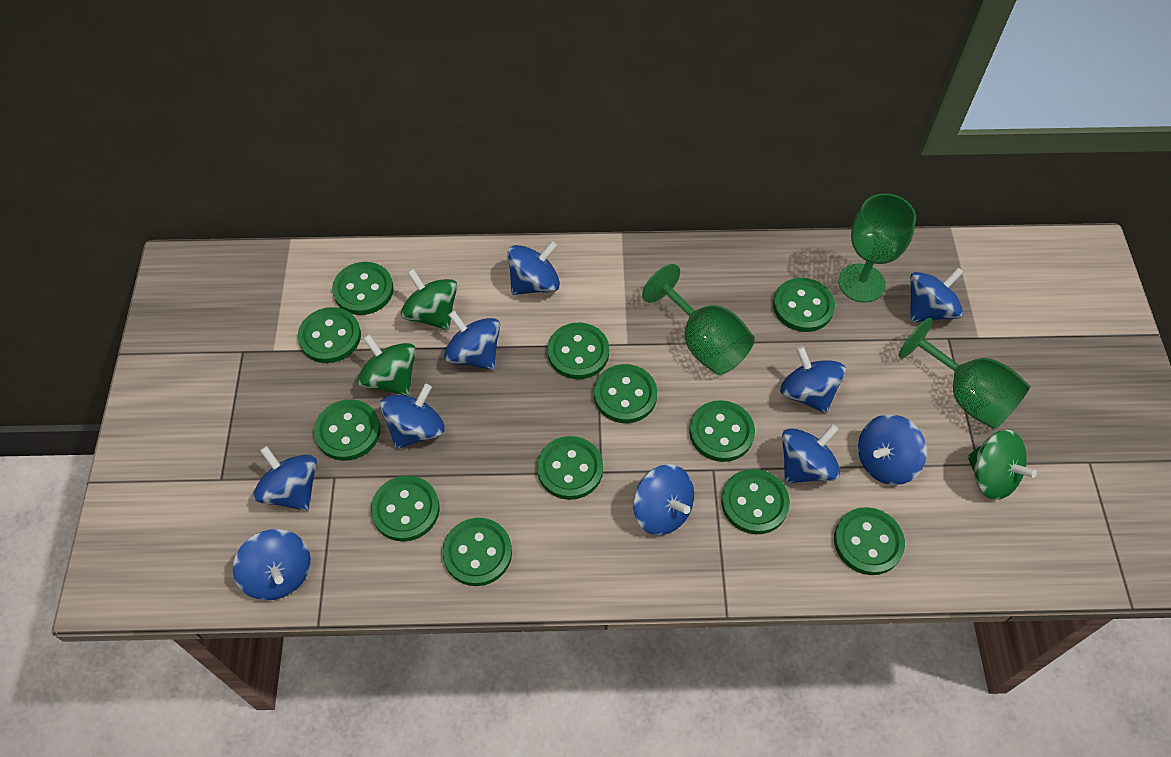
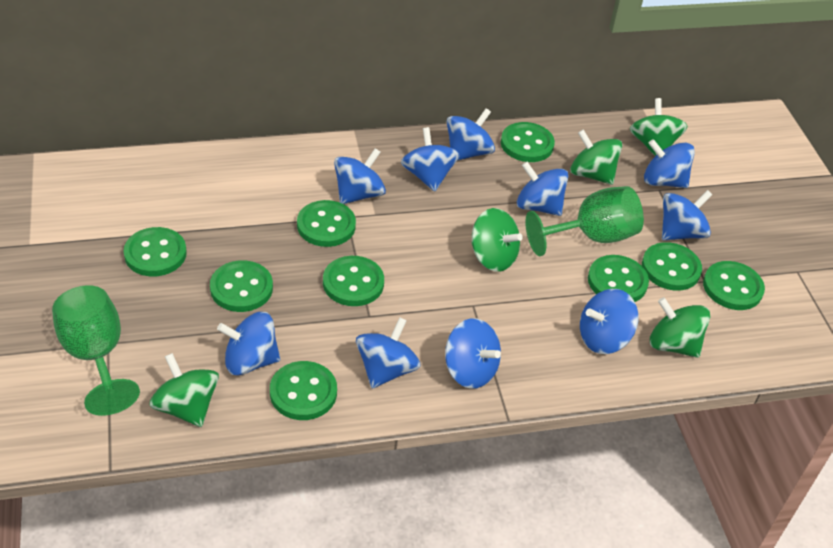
green button: 12 -> 9
green goblet: 3 -> 2
green spinning top: 3 -> 5

